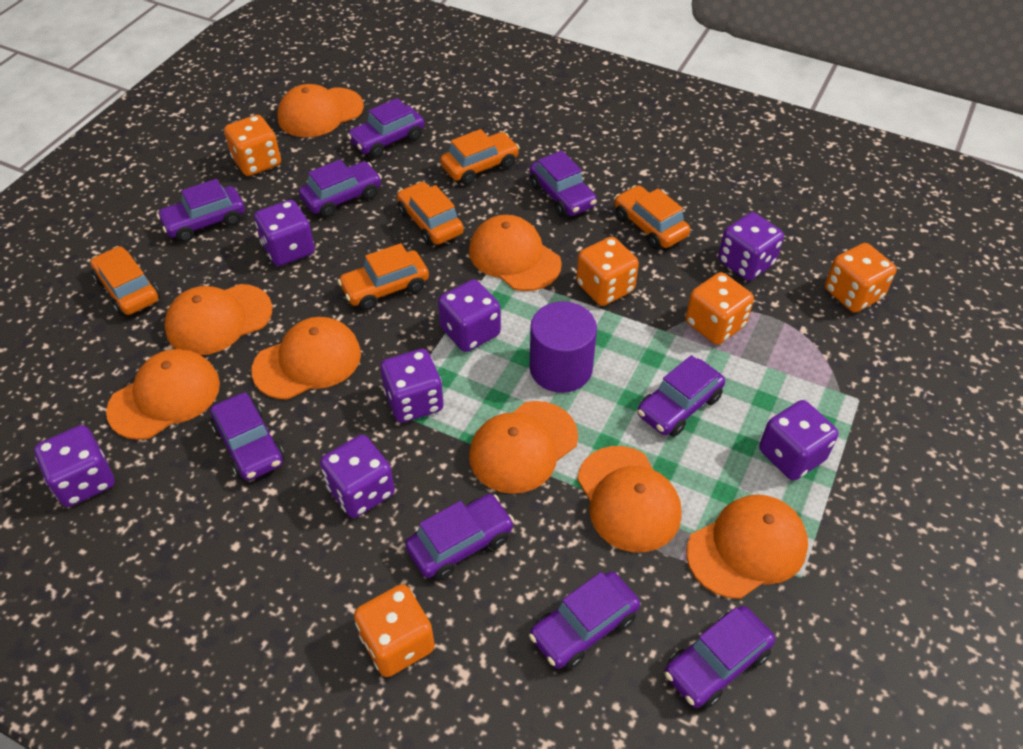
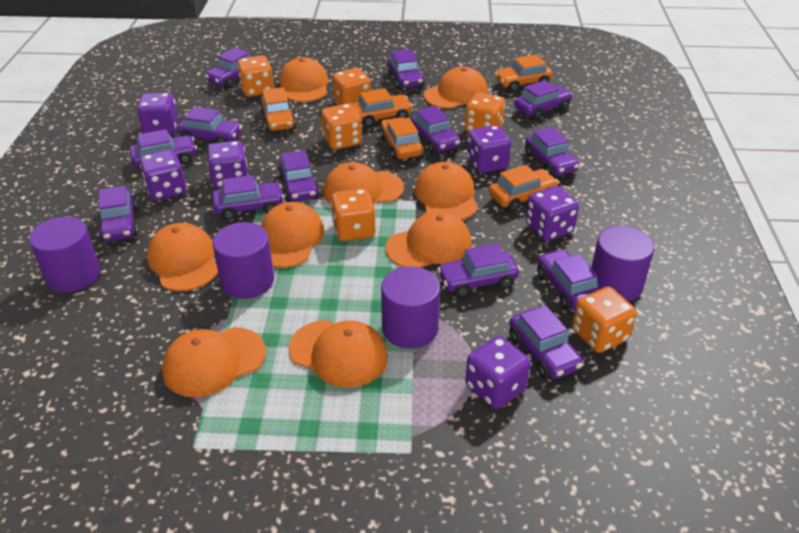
orange cap: 8 -> 9
orange dice: 5 -> 6
purple car: 9 -> 13
purple cylinder: 1 -> 4
purple dice: 7 -> 6

